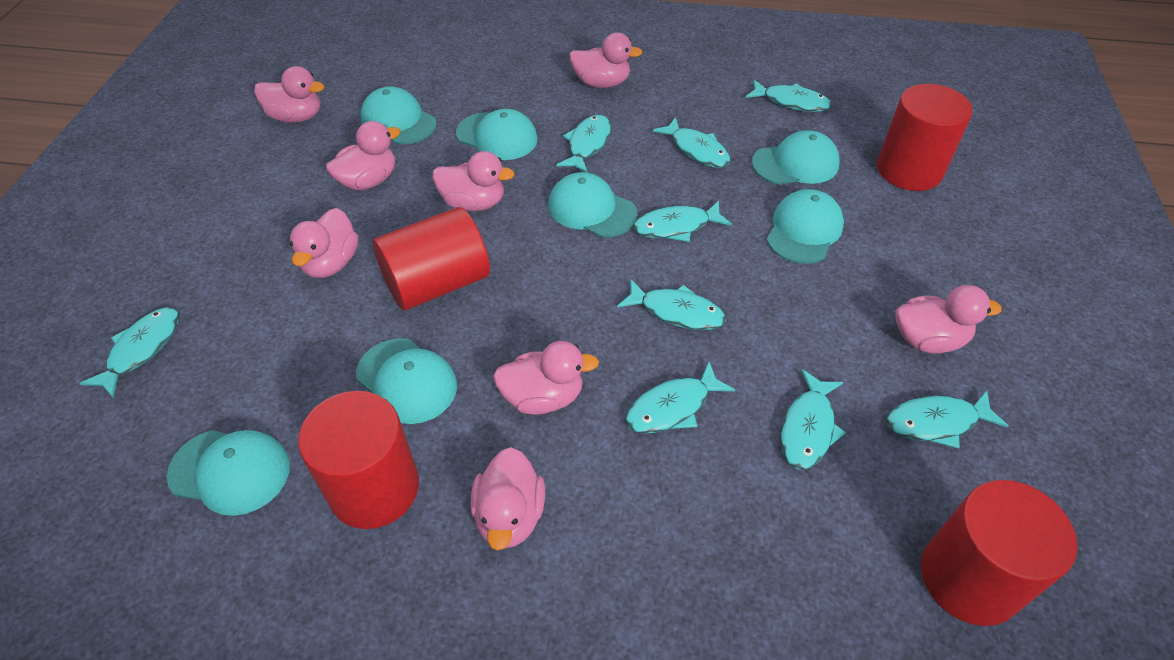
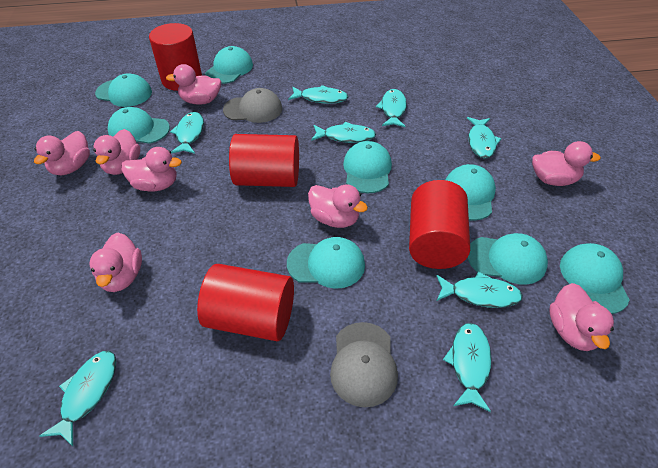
grey cap: 0 -> 2
turquoise cap: 7 -> 8
turquoise fish: 9 -> 8

